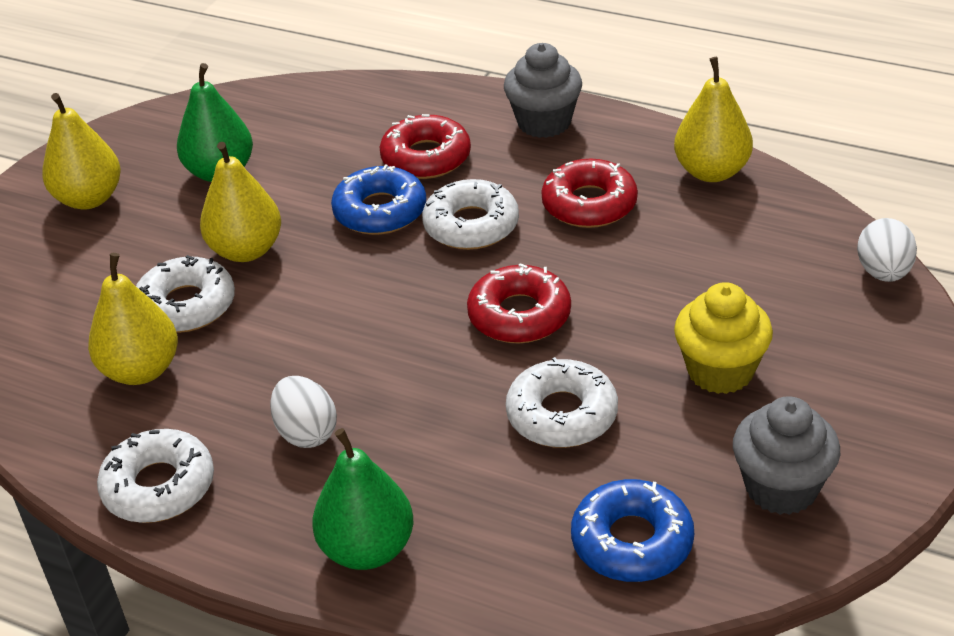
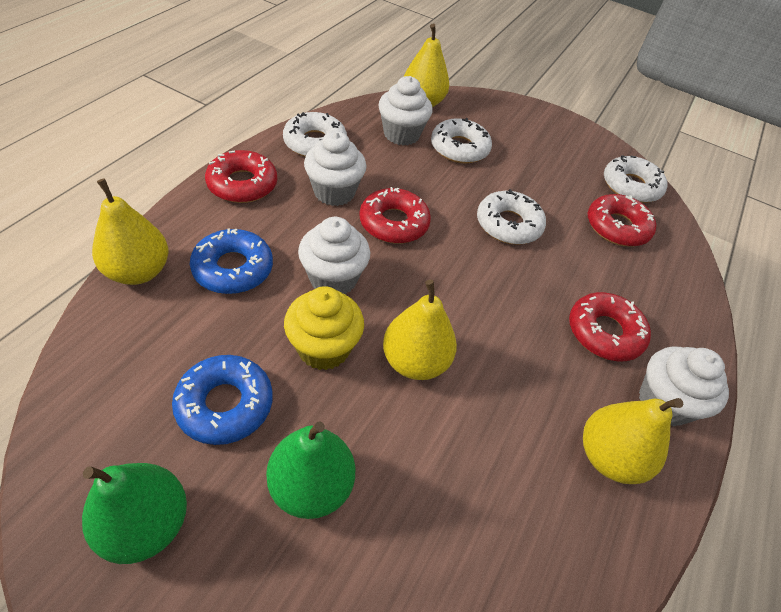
grey cupcake: 2 -> 0
red donut: 3 -> 4
white cupcake: 0 -> 4
white egg: 2 -> 0

